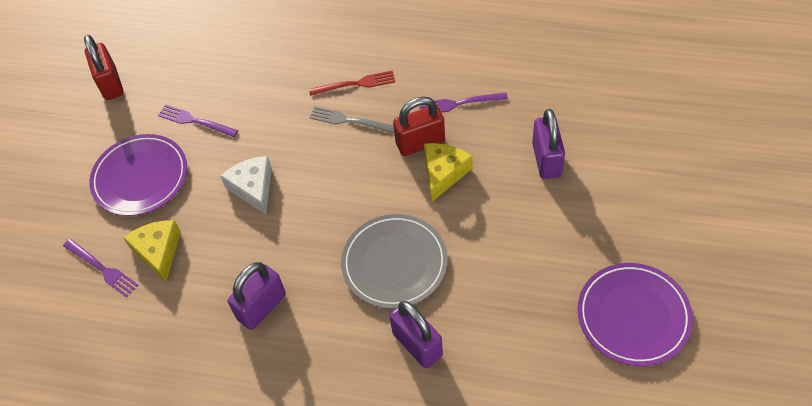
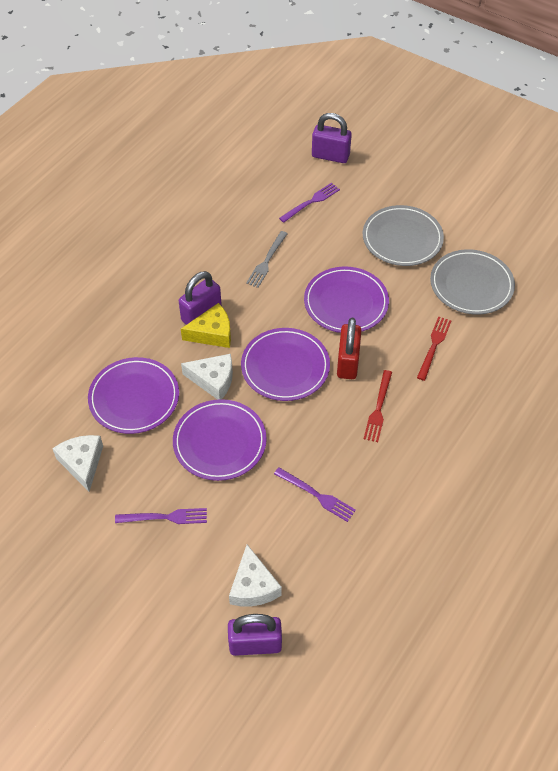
grey plate: 1 -> 2
purple plate: 2 -> 4
red fork: 1 -> 2
red padlock: 2 -> 1
white cheese: 1 -> 3
yellow cheese: 2 -> 1

